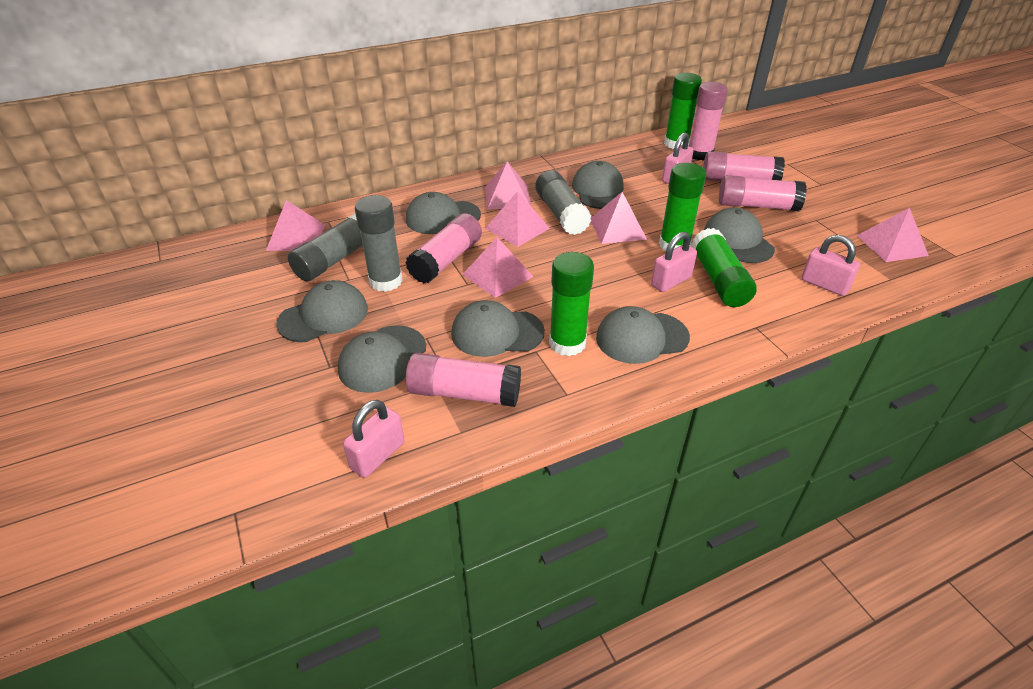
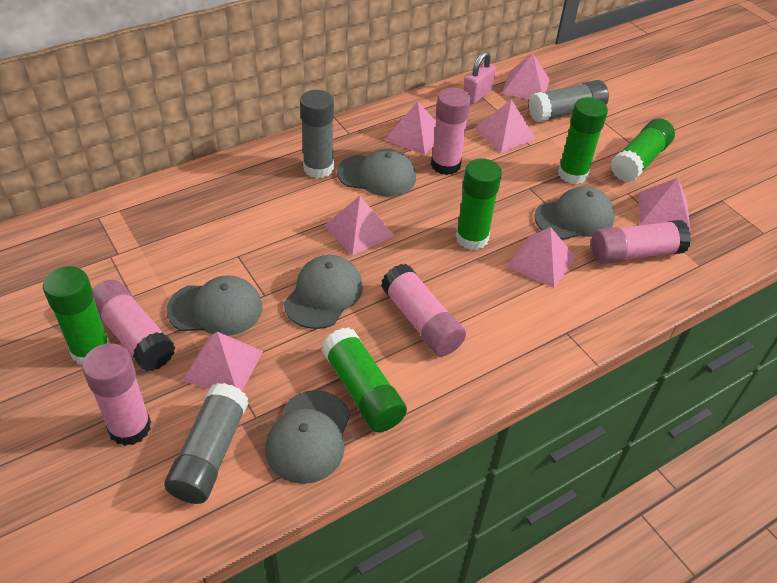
green glue stick: 4 -> 5
grey cap: 7 -> 5
pink padlock: 4 -> 1
pink pyramid: 6 -> 7

